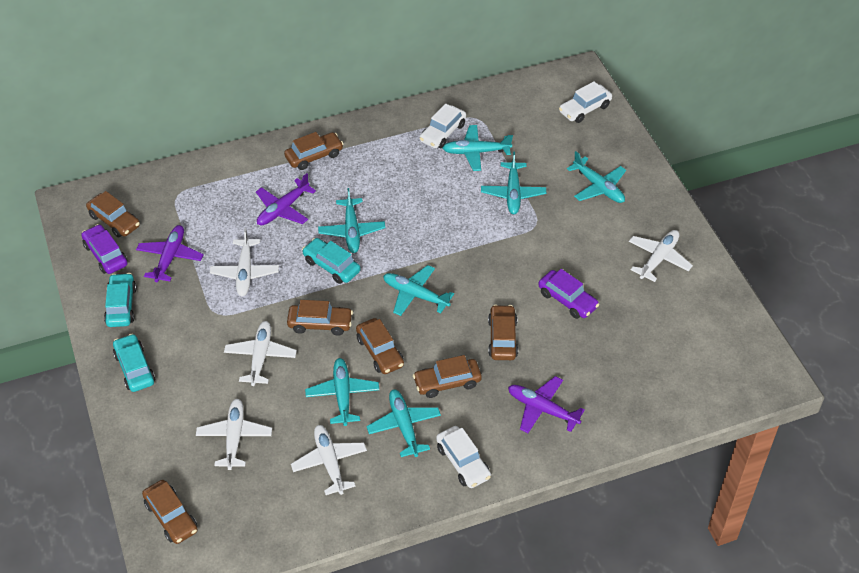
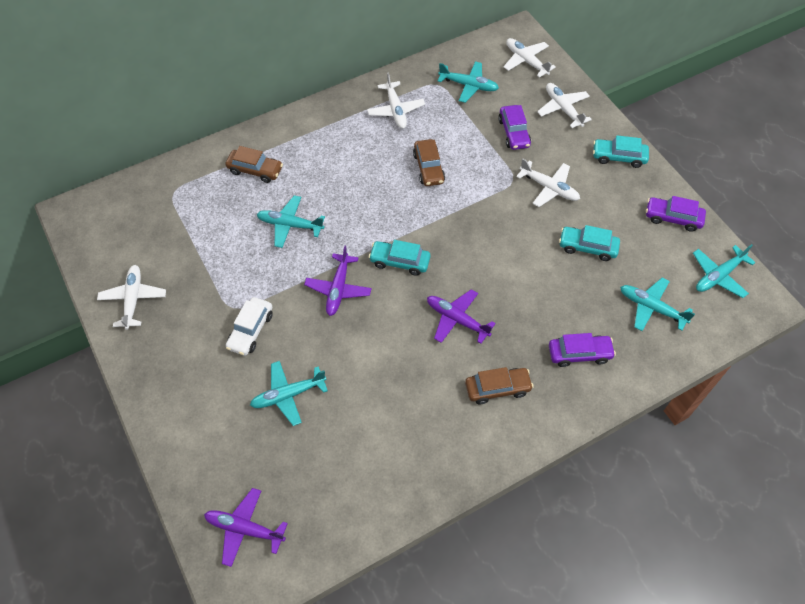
brown car: 7 -> 3
purple car: 2 -> 3
turquoise plane: 7 -> 5
white car: 3 -> 1

